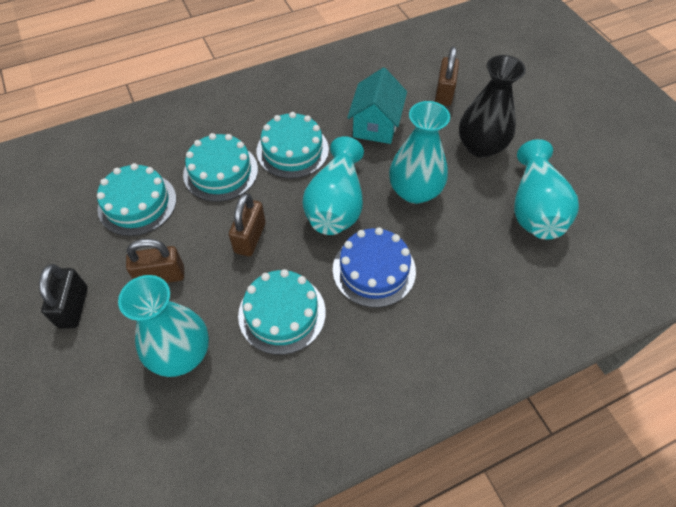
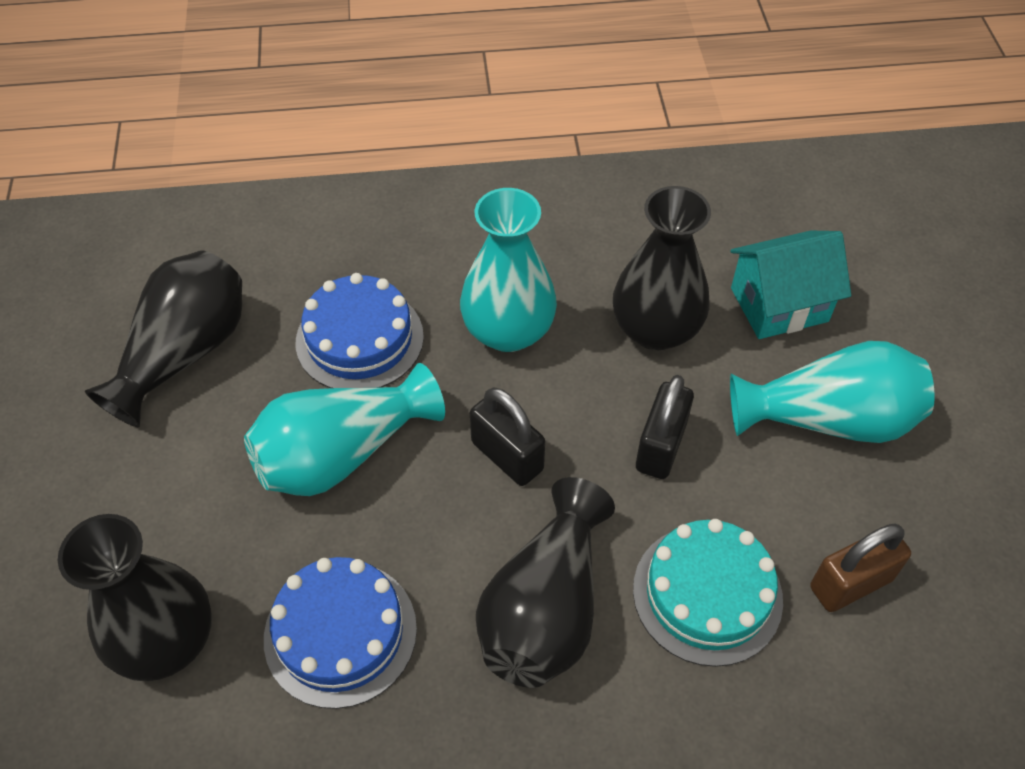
black padlock: 1 -> 2
black vase: 1 -> 4
blue cake: 1 -> 2
brown padlock: 3 -> 1
turquoise cake: 4 -> 1
turquoise vase: 4 -> 3

